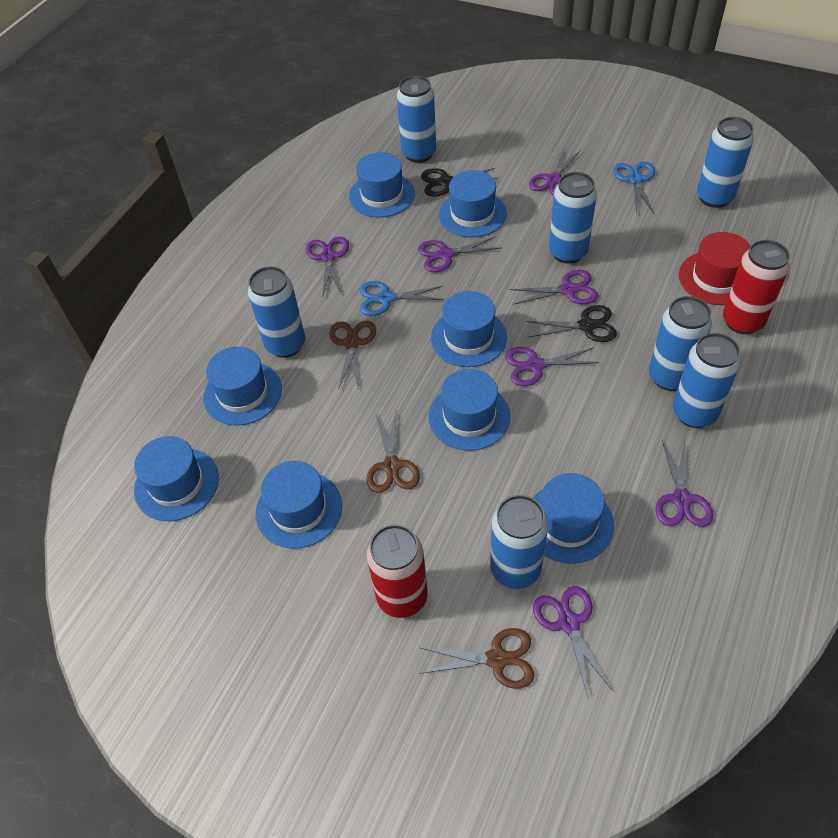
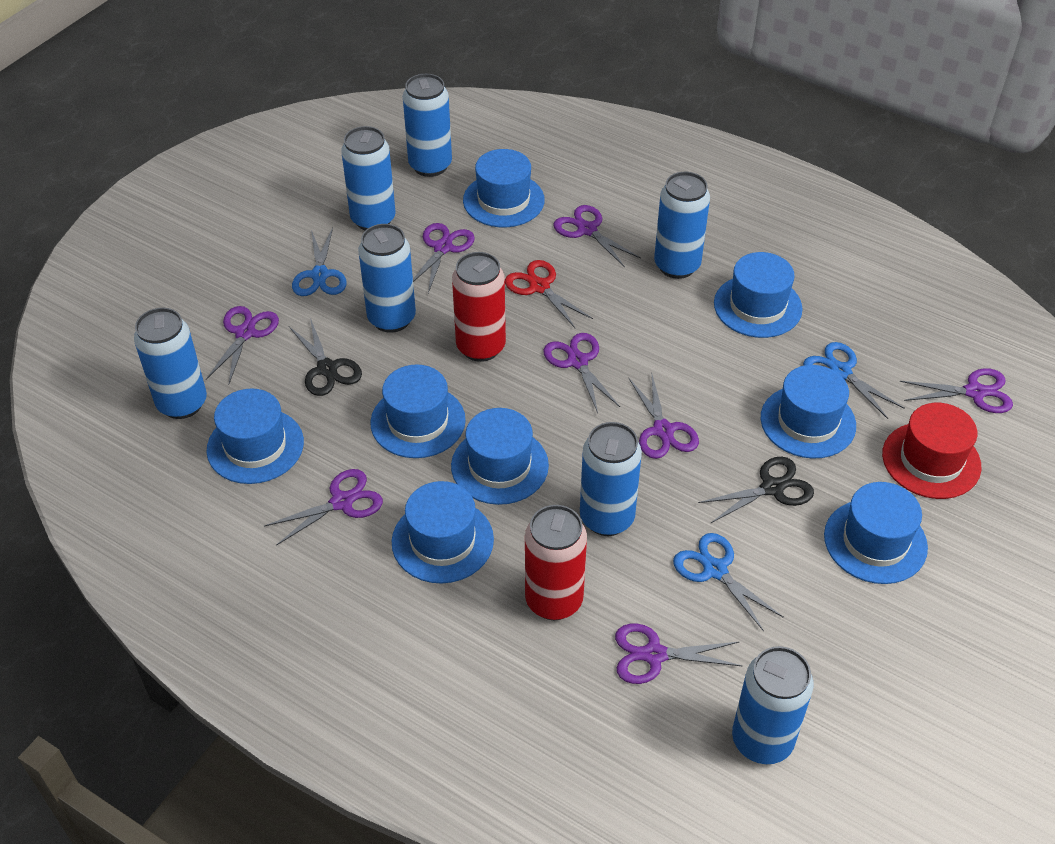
blue scissors: 2 -> 3
brown scissors: 3 -> 0
purple scissors: 7 -> 8
red scissors: 0 -> 1

